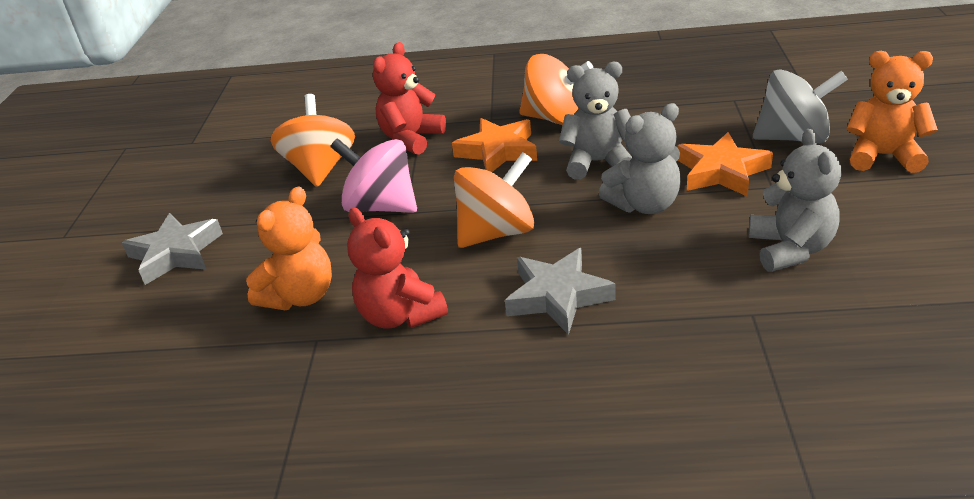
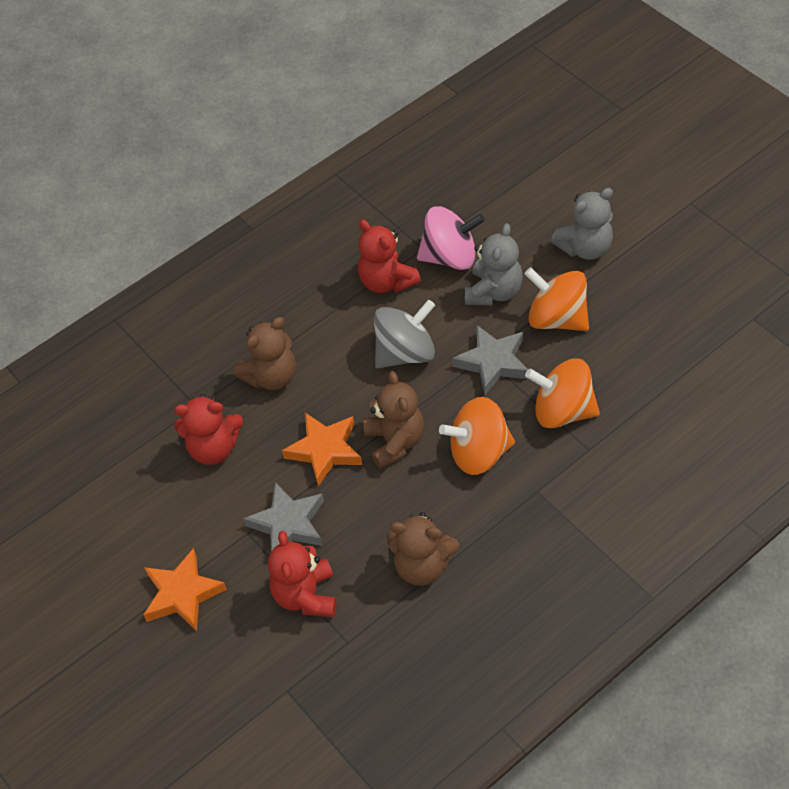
brown teddy bear: 0 -> 3
grey teddy bear: 3 -> 2
orange teddy bear: 2 -> 0
red teddy bear: 2 -> 3

